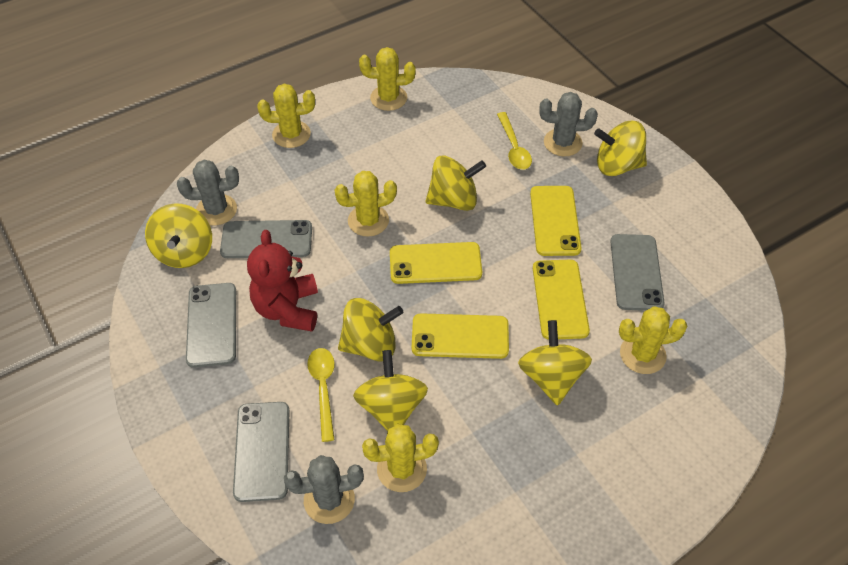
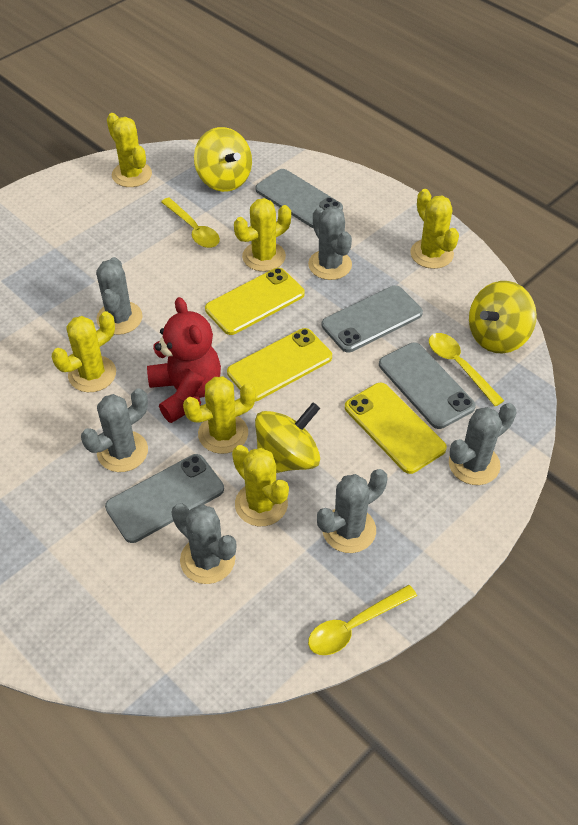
grey cactus: 3 -> 6
yellow cactus: 5 -> 6
yellow phone: 4 -> 3
yellow spinning top: 6 -> 3
yellow spoon: 2 -> 3

